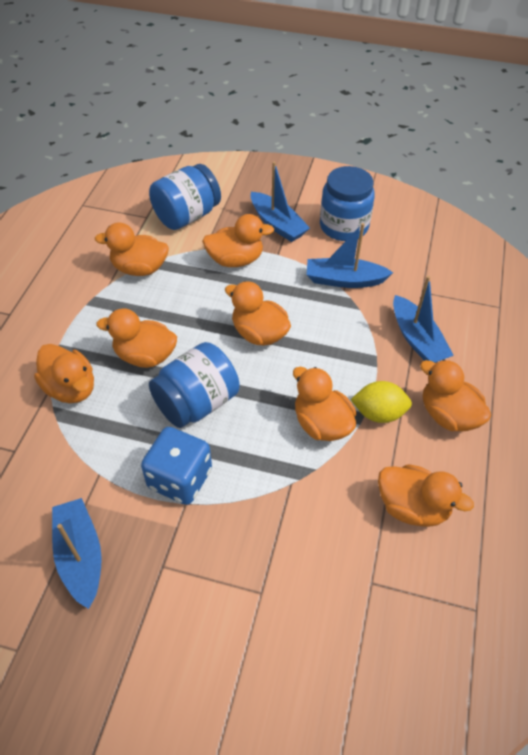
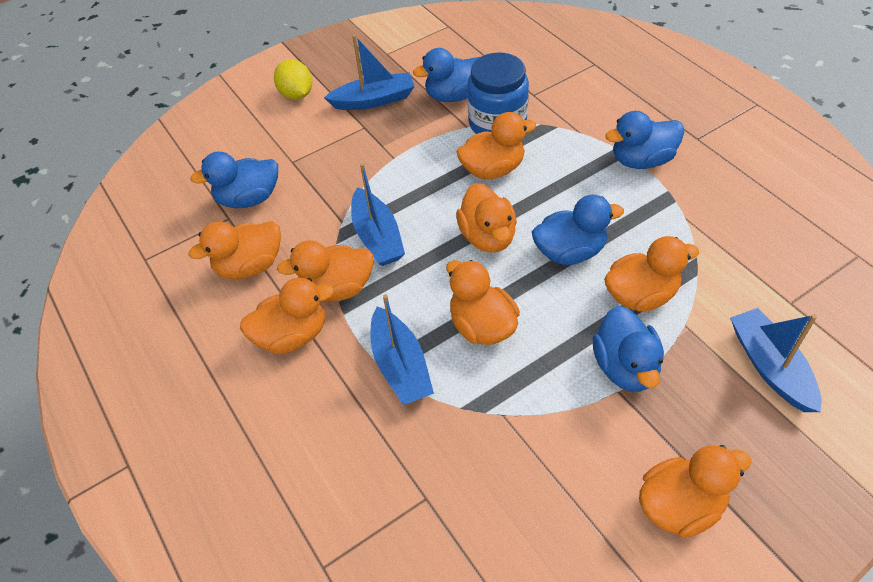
blue dice: 1 -> 0
blue duck: 0 -> 5
blue jar: 3 -> 1

